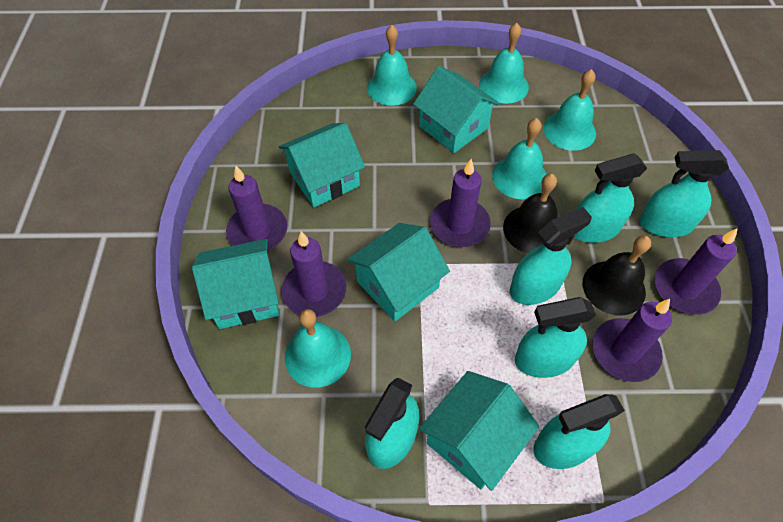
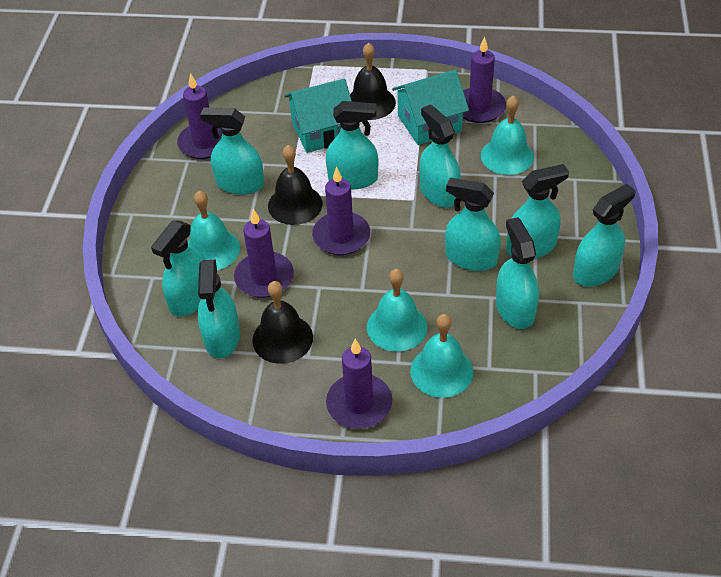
black bell: 2 -> 3
turquoise bell: 5 -> 4
turquoise house: 5 -> 2
turquoise spray bottle: 6 -> 9

